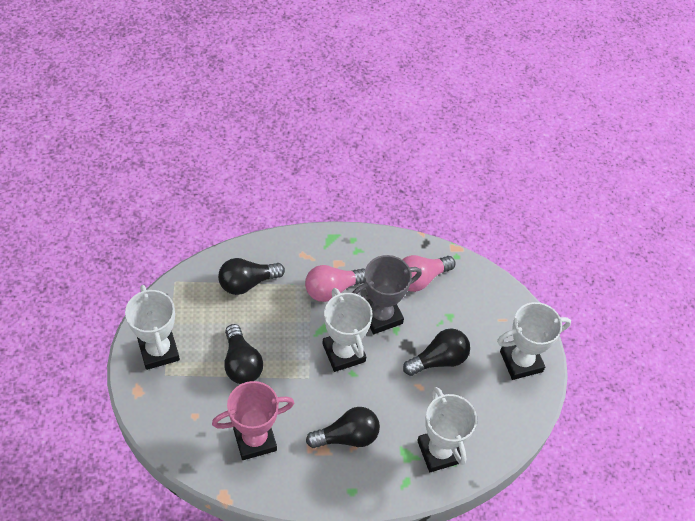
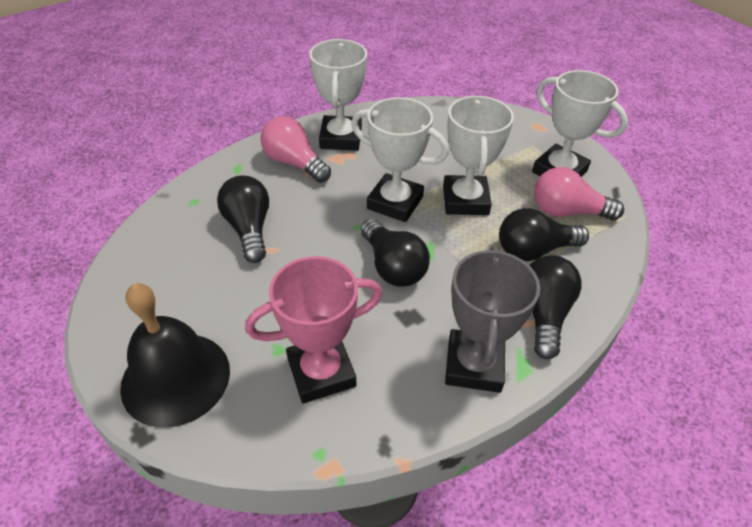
black bell: 0 -> 1

